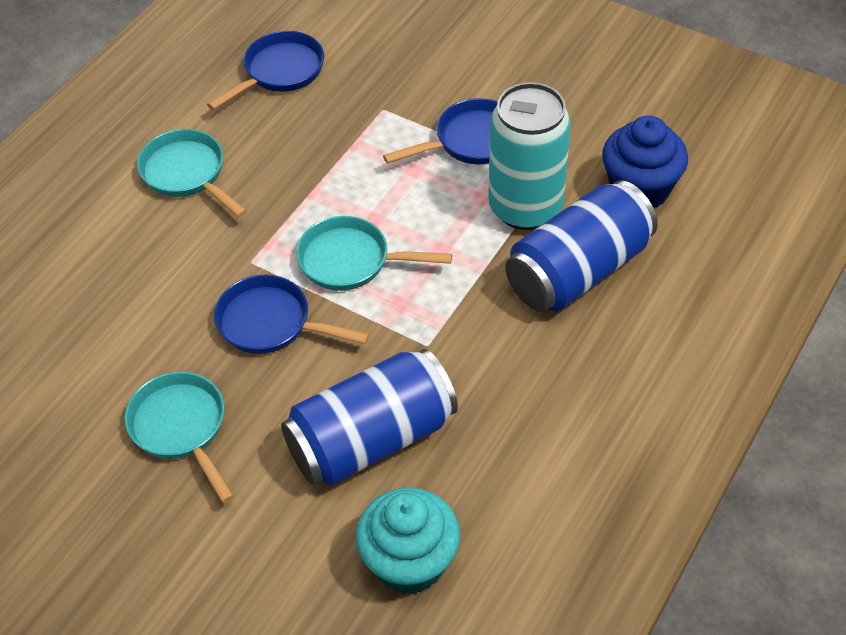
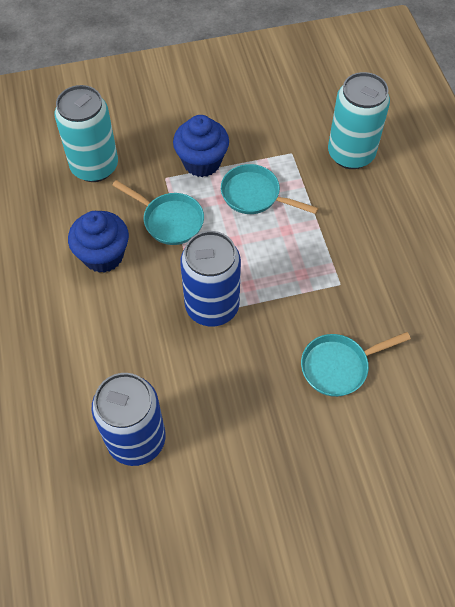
blue cupcake: 1 -> 2
blue pan: 3 -> 0
turquoise can: 1 -> 2
turquoise cupcake: 1 -> 0

